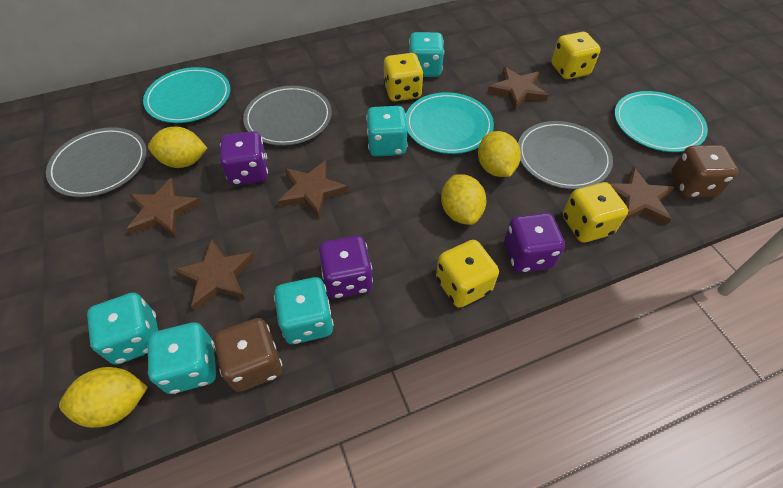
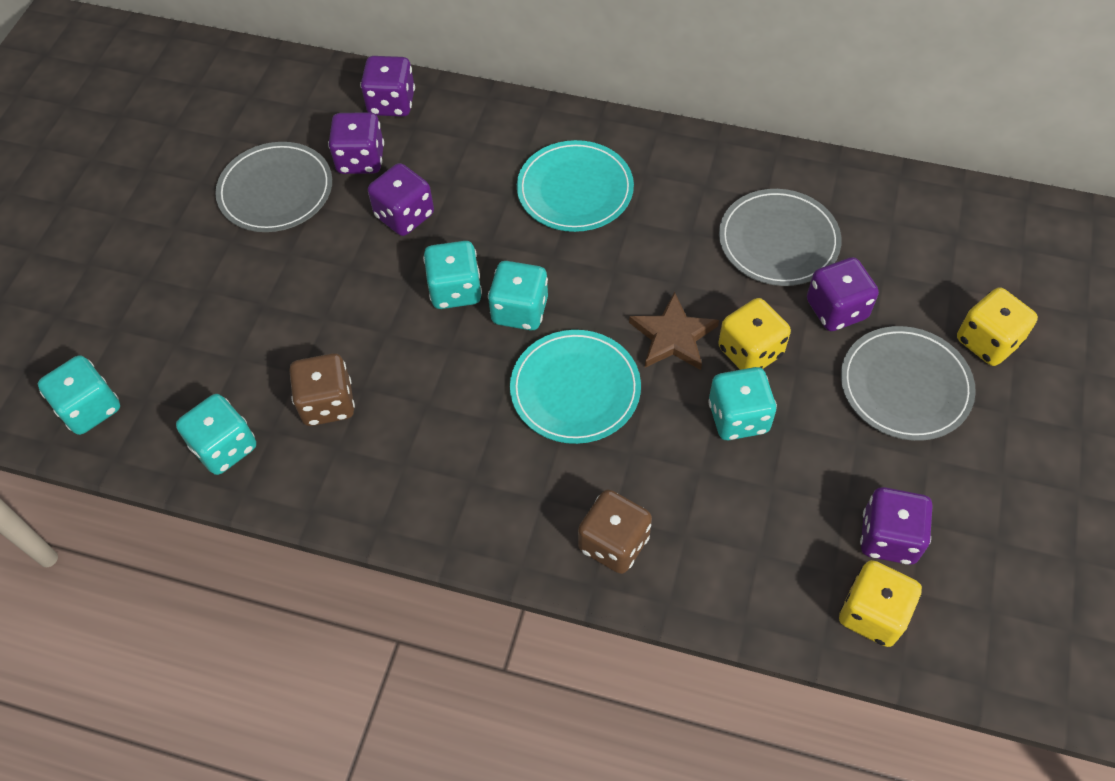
brown star: 5 -> 1
purple dice: 3 -> 5
turquoise plate: 3 -> 2
yellow dice: 4 -> 3
yellow lemon: 4 -> 0

